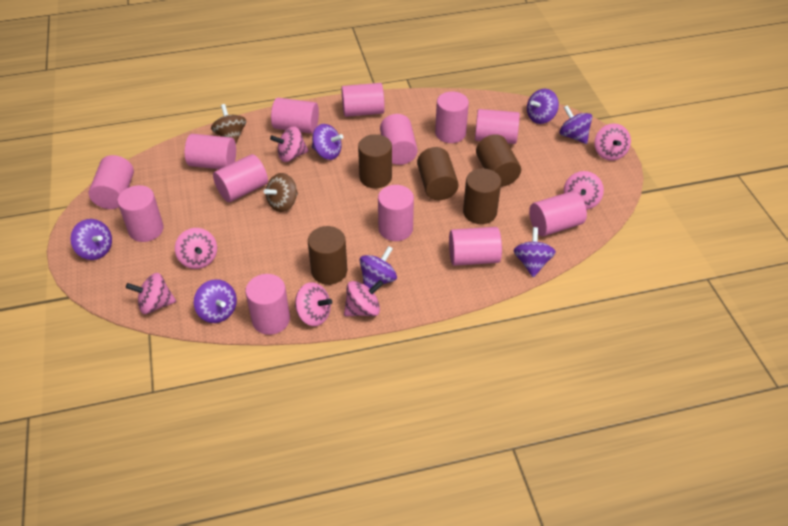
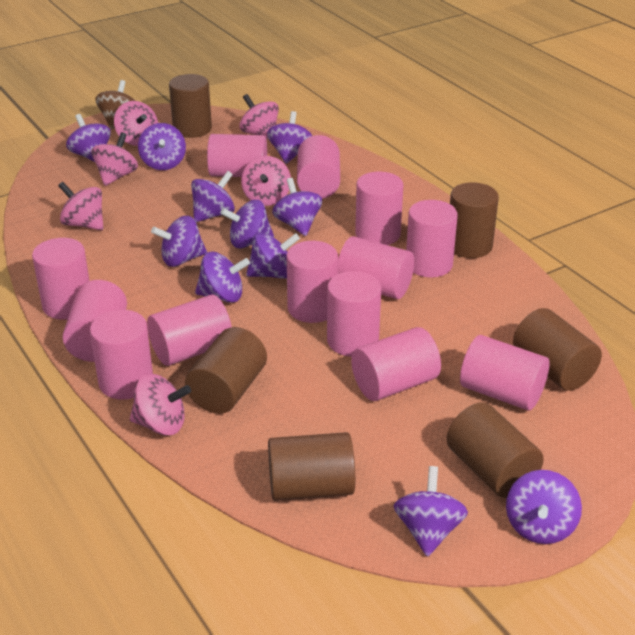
brown cylinder: 5 -> 6
brown spinning top: 2 -> 1
pink spinning top: 7 -> 6
purple spinning top: 7 -> 11

